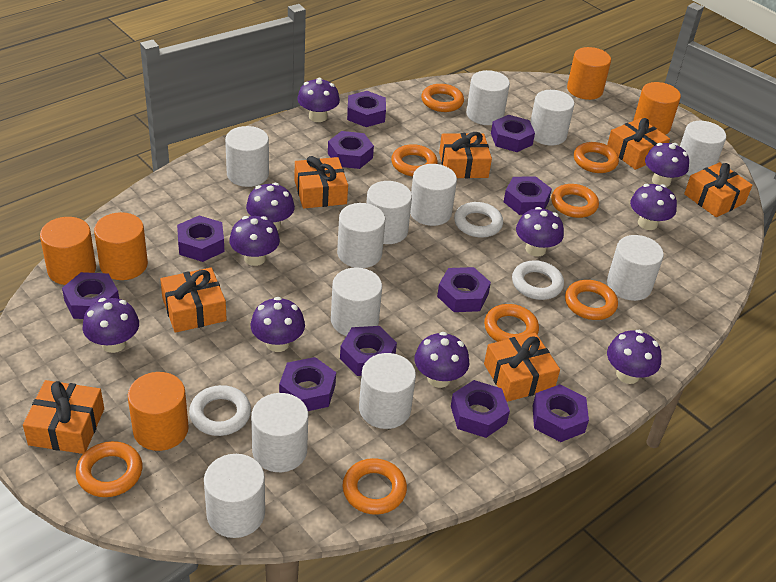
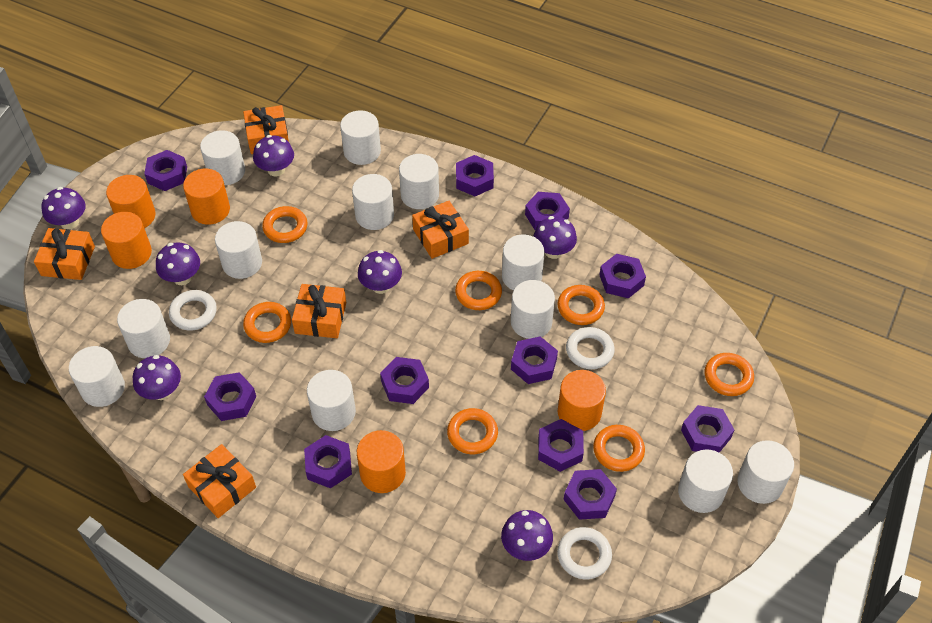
orange gift: 7 -> 5
orange ring: 8 -> 7
purple mushroom: 10 -> 7

